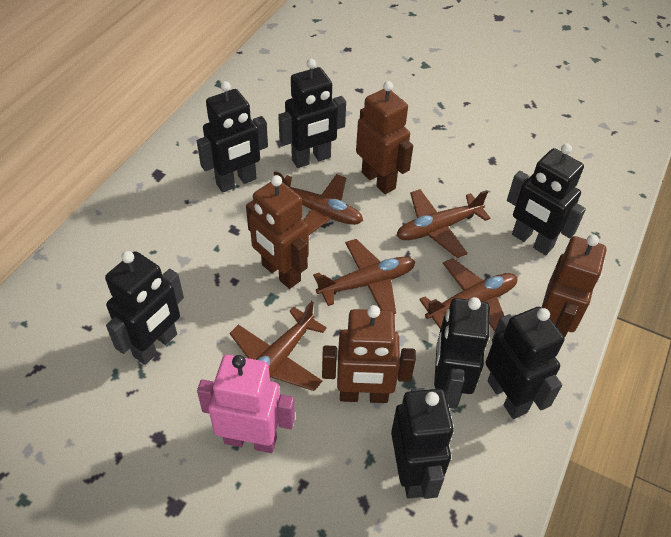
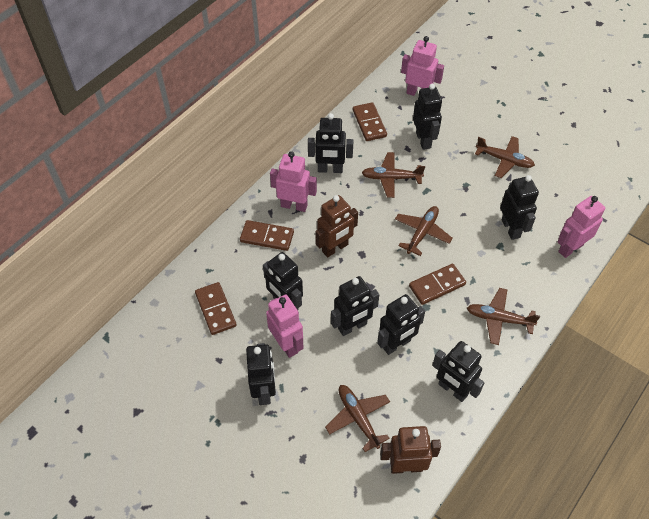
black robot: 7 -> 8
brown domino: 0 -> 4
brown robot: 4 -> 2
pink robot: 1 -> 4

